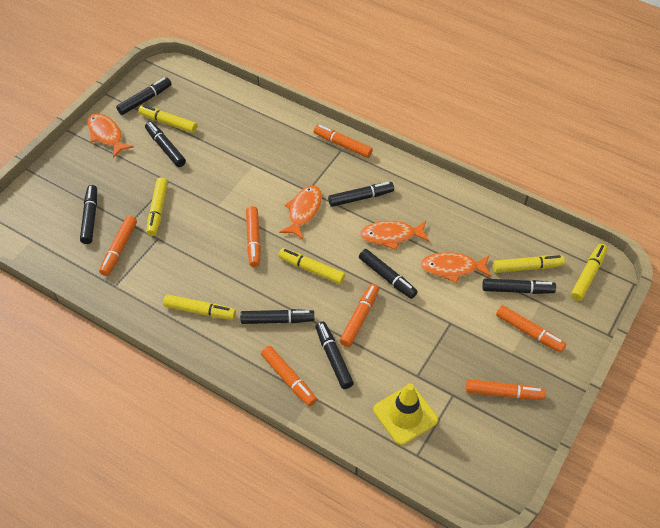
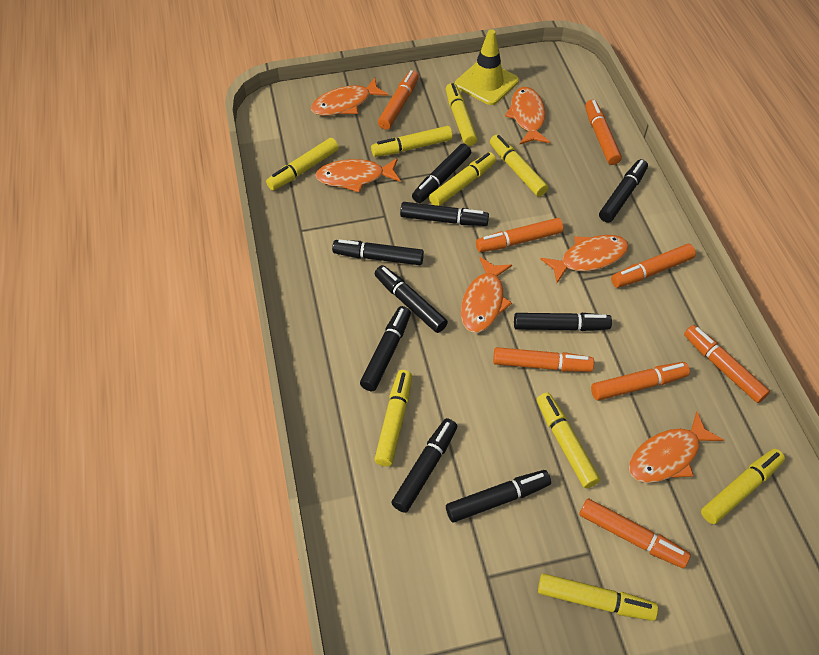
black marker: 8 -> 9
orange fish: 4 -> 6
orange marker: 7 -> 8
yellow marker: 6 -> 9

